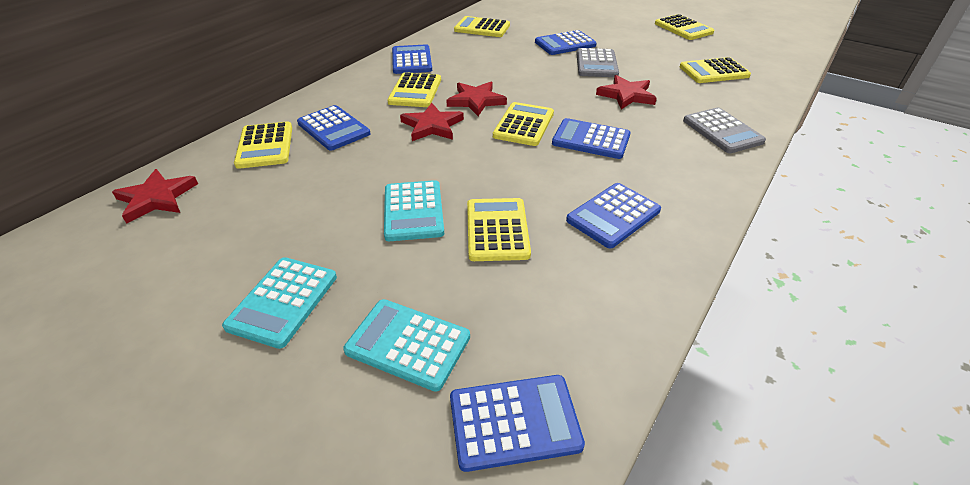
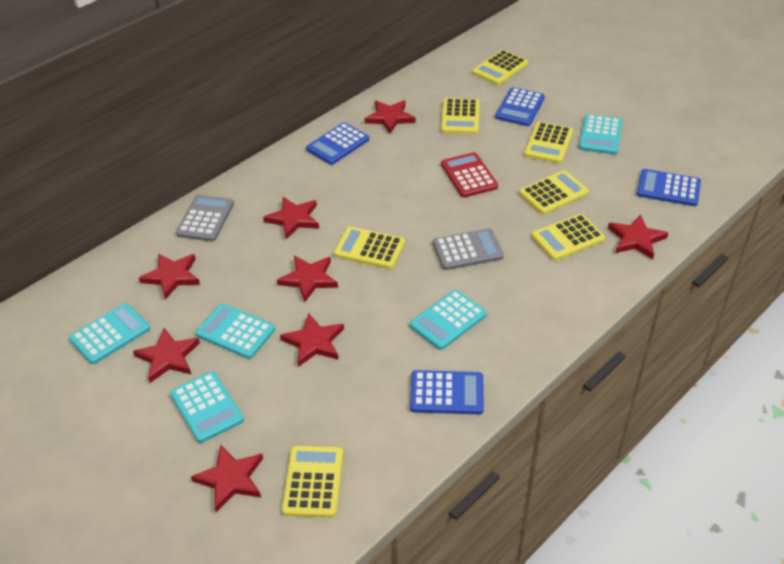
blue calculator: 6 -> 4
red calculator: 0 -> 1
red star: 4 -> 8
turquoise calculator: 3 -> 5

